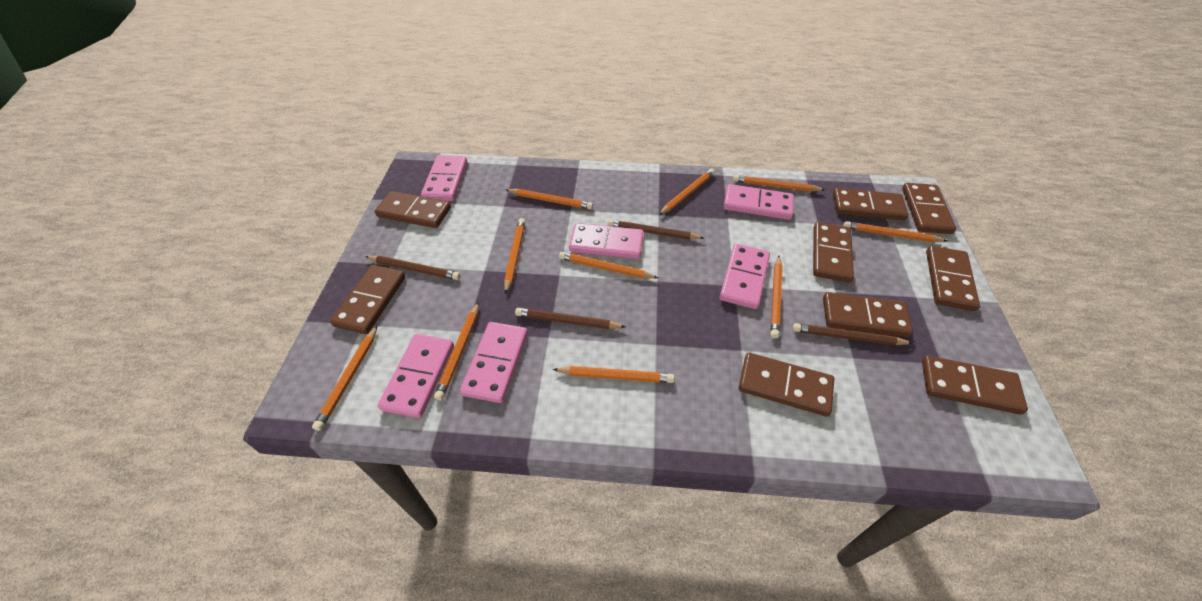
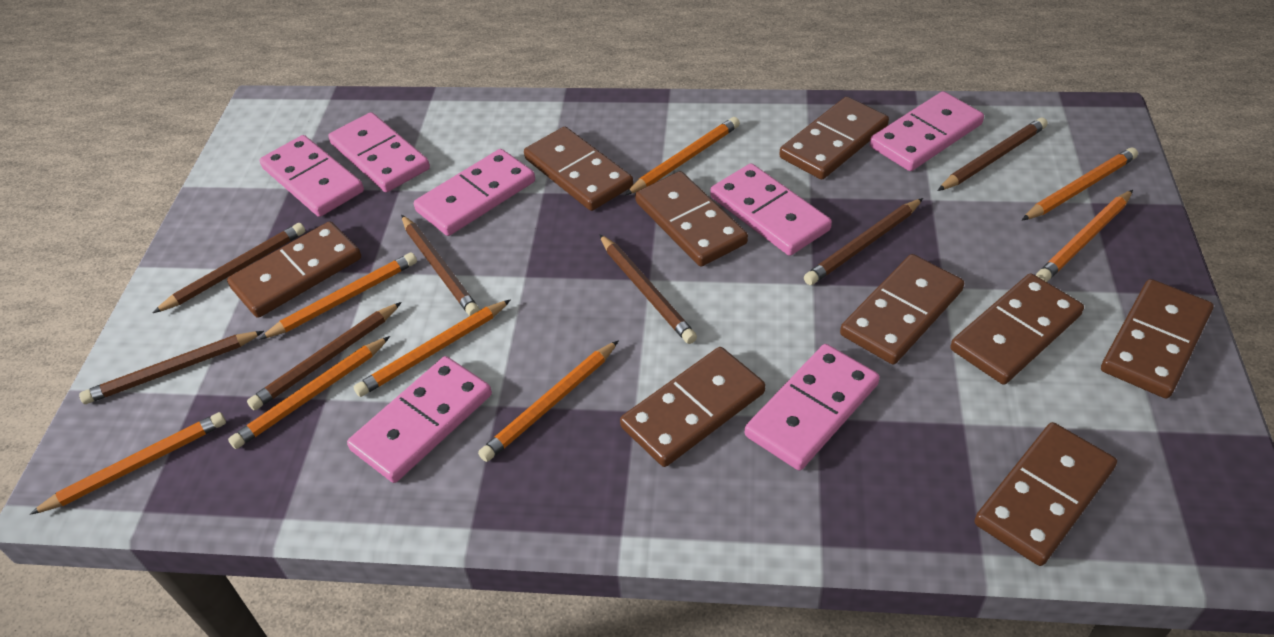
brown pencil: 4 -> 7
orange pencil: 10 -> 8
pink domino: 6 -> 7

